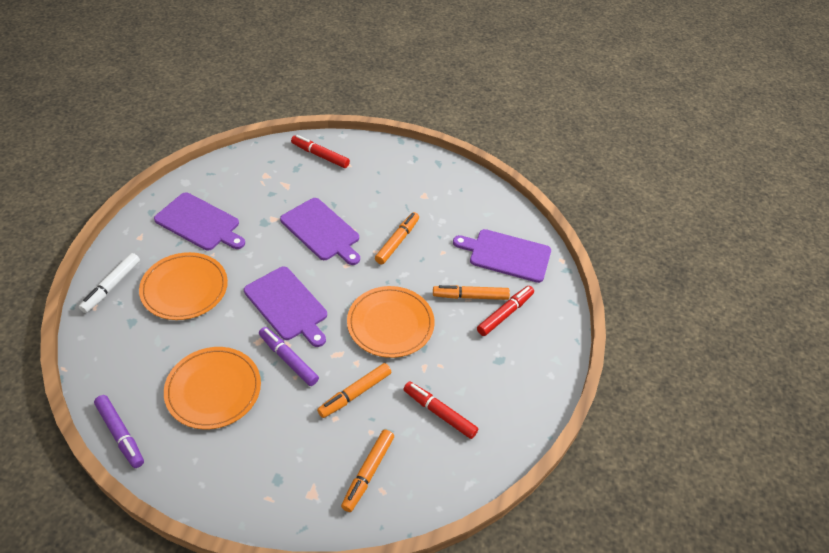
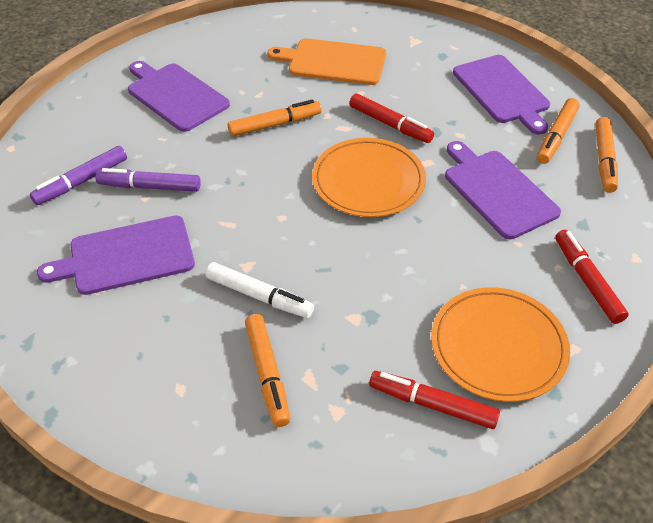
orange cutting board: 0 -> 1
orange plate: 3 -> 2

